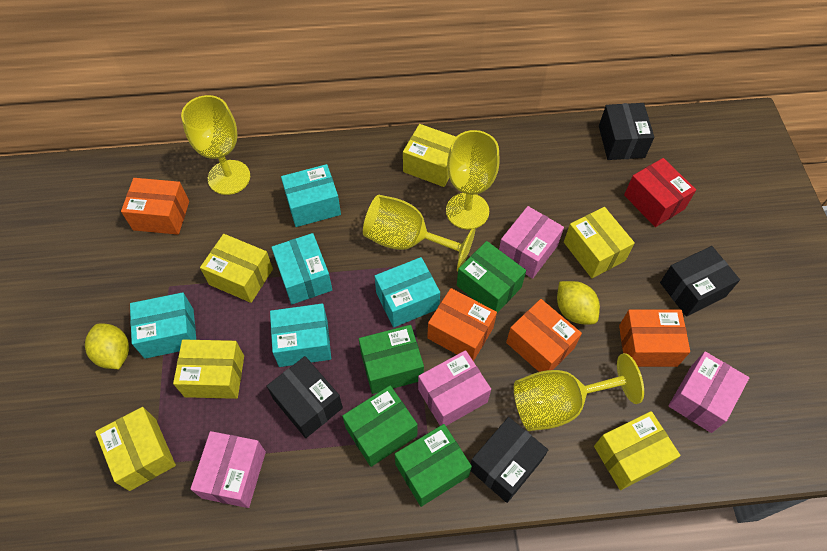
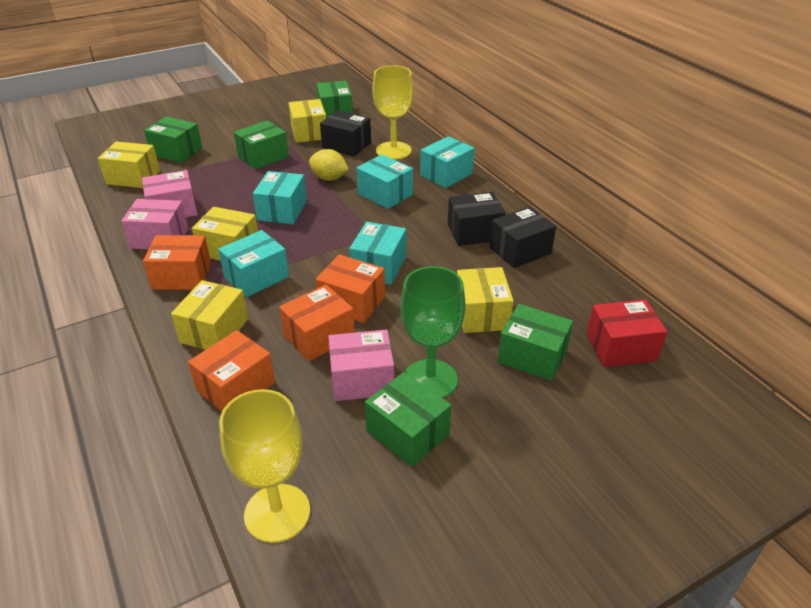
black box: 4 -> 3
green box: 4 -> 5
green goblet: 0 -> 1
pink box: 4 -> 3
yellow box: 6 -> 5
yellow goblet: 4 -> 2
yellow lemon: 2 -> 1

